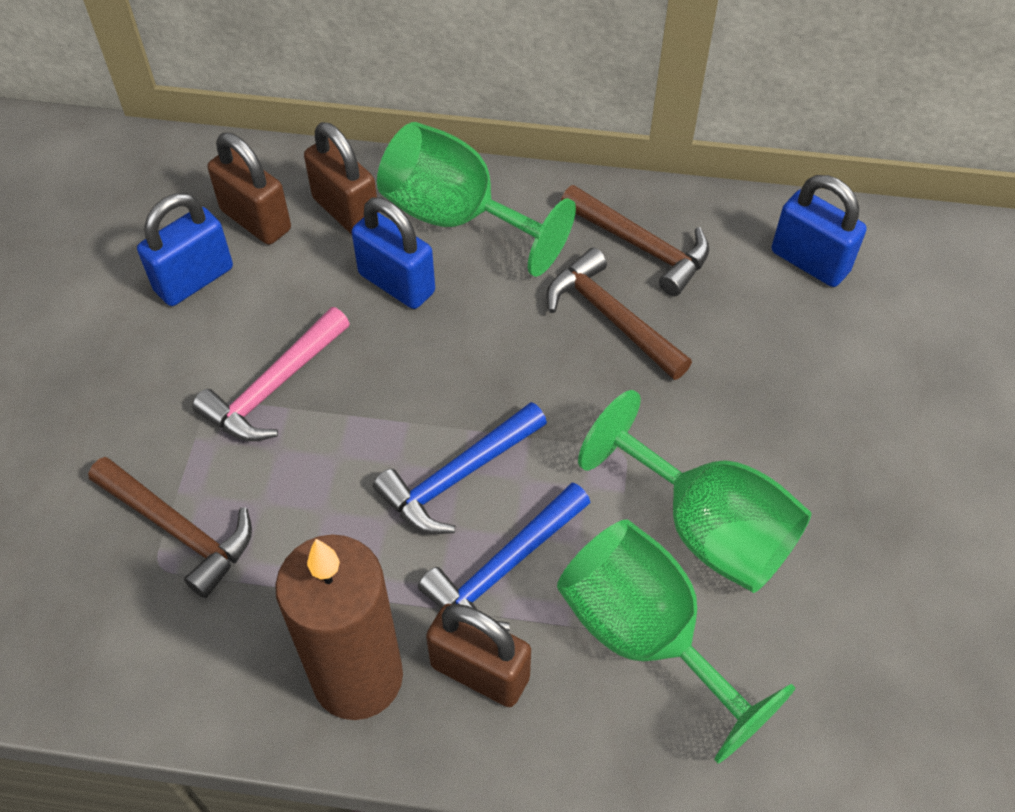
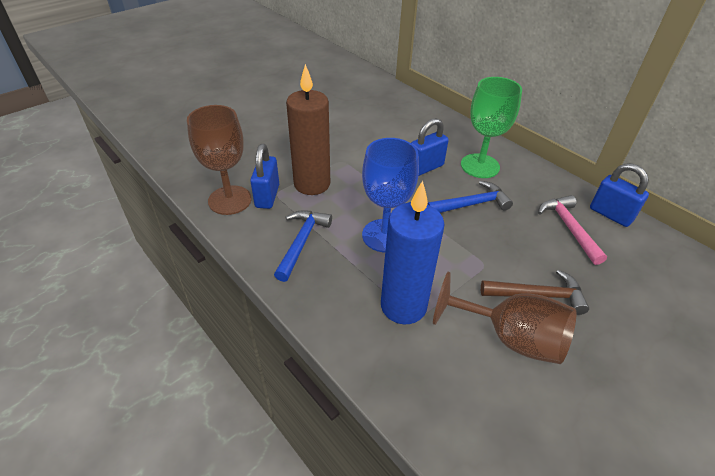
blue candle: 0 -> 1
blue goblet: 0 -> 1
brown goblet: 0 -> 2
brown hammer: 3 -> 1
brown padlock: 3 -> 0
green goblet: 3 -> 1

